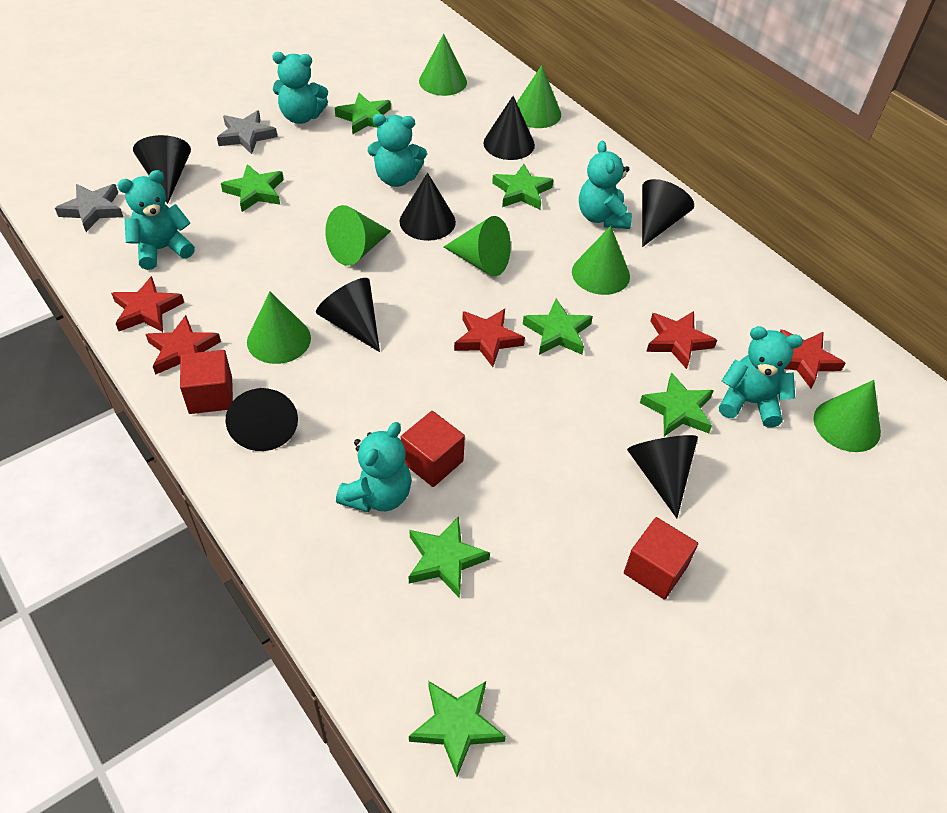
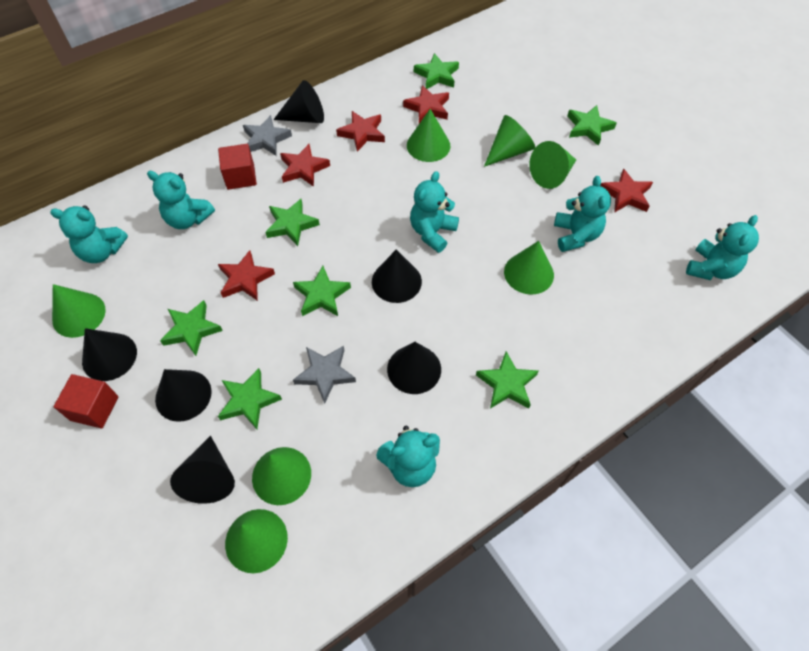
black cone: 7 -> 6
red cube: 3 -> 2

